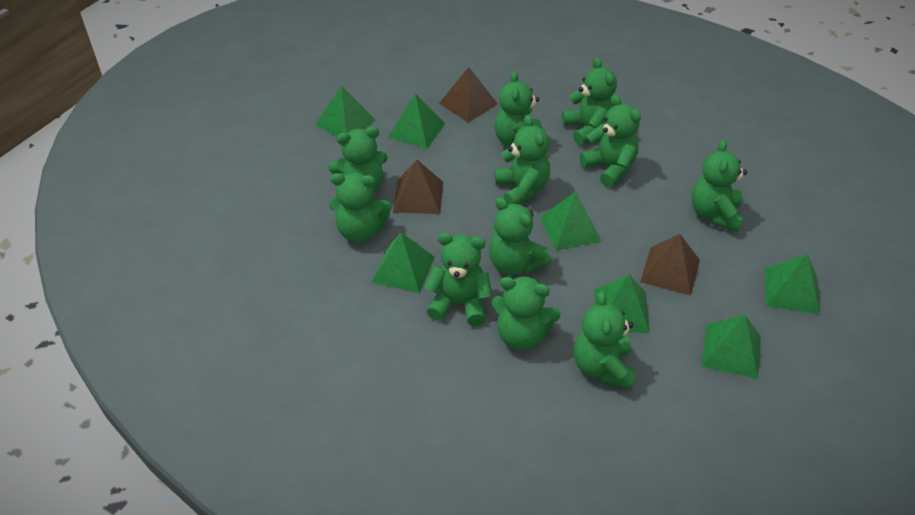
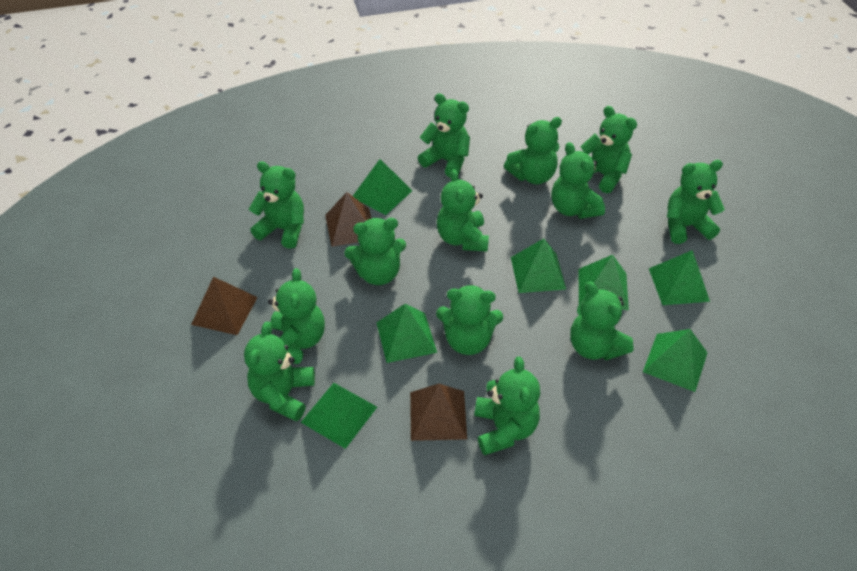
green teddy bear: 11 -> 13

